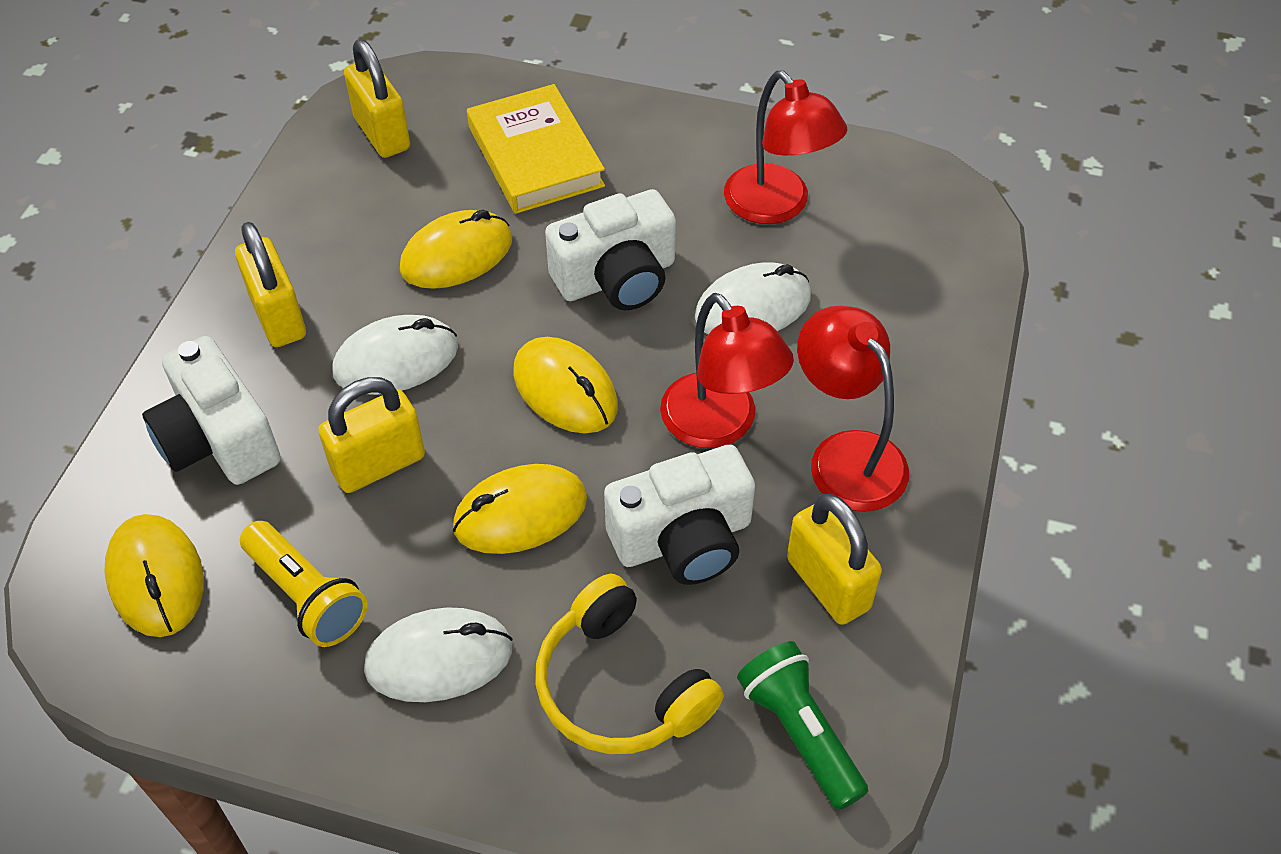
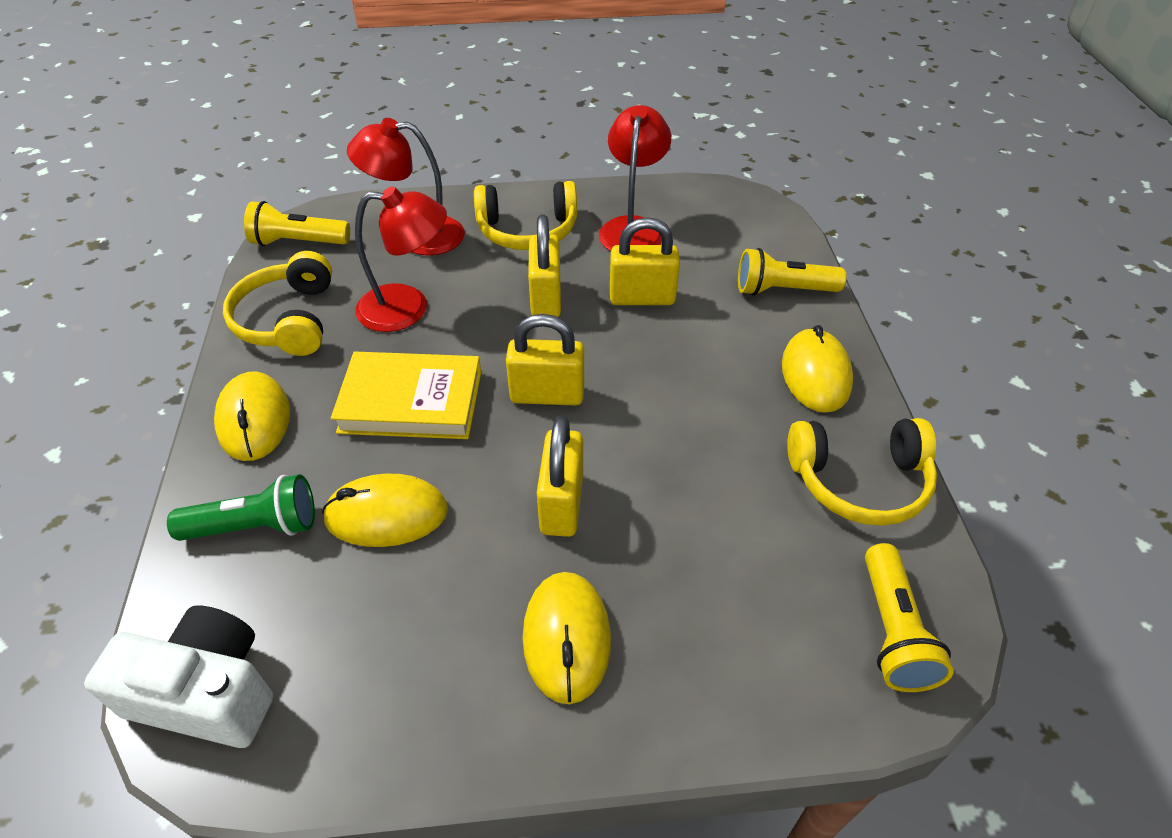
white camera: 3 -> 1
white mouse: 3 -> 0
yellow flashlight: 1 -> 3
yellow headphones: 1 -> 3

